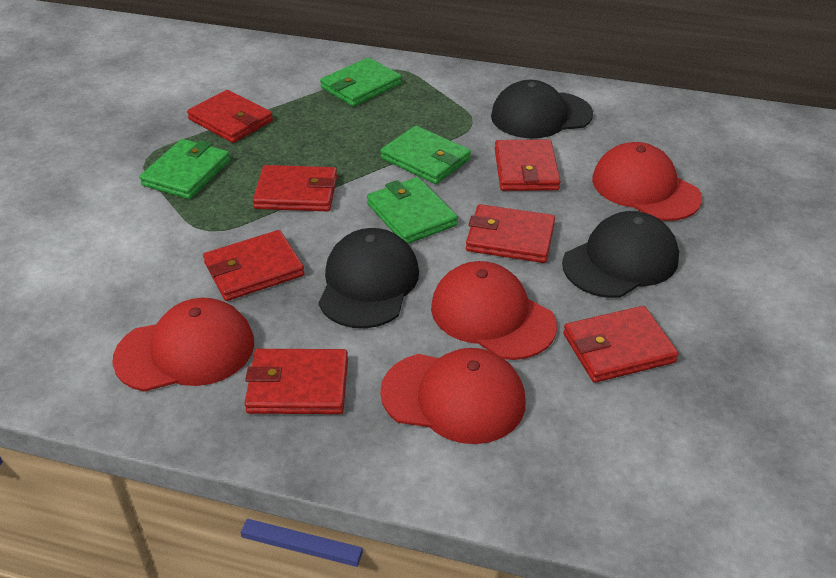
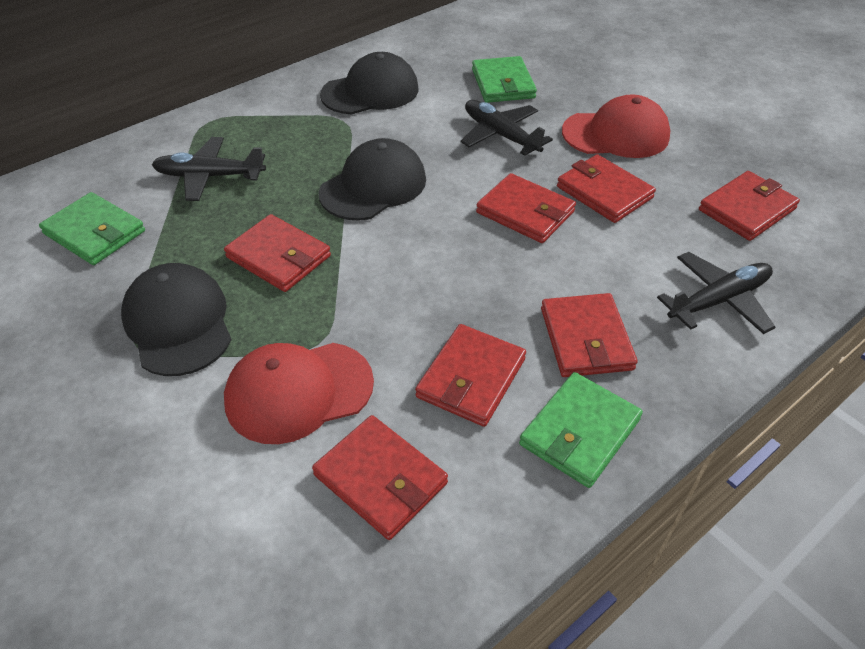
black plane: 0 -> 3
green wallet: 4 -> 3
red cap: 4 -> 2

